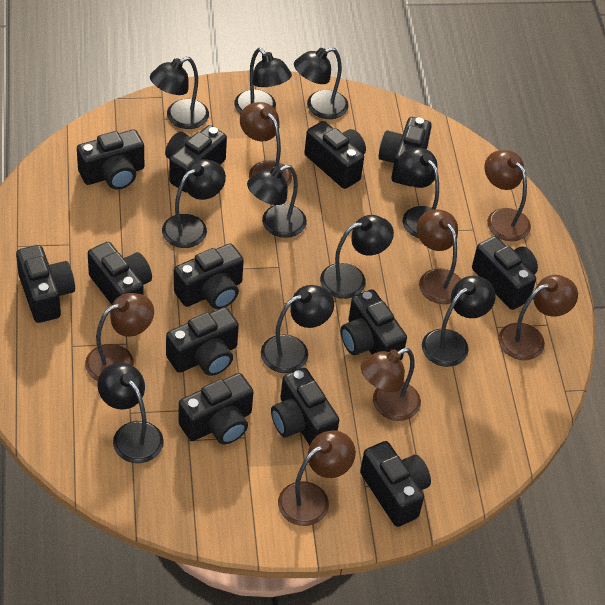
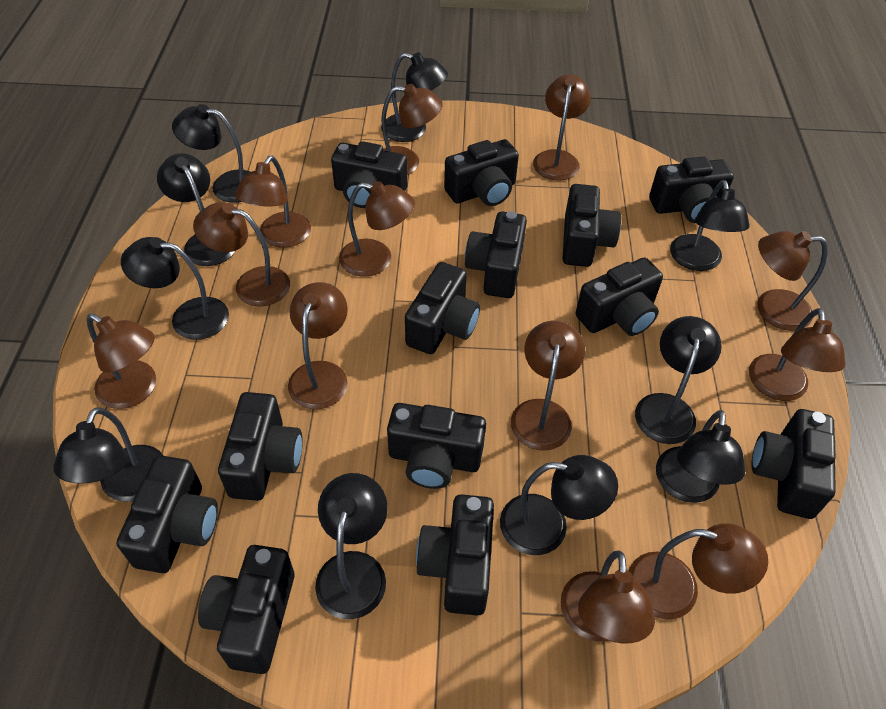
brown lamp: 7 -> 12

